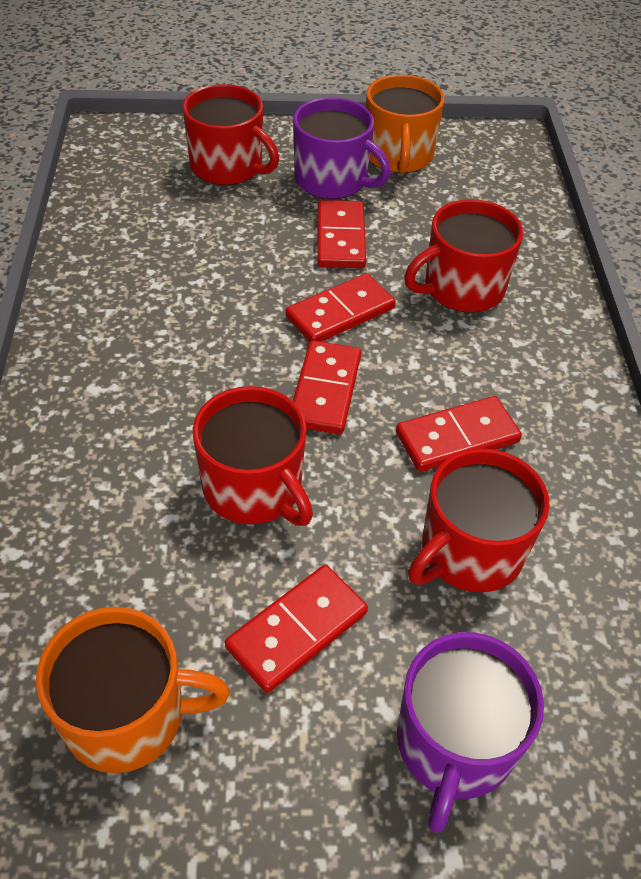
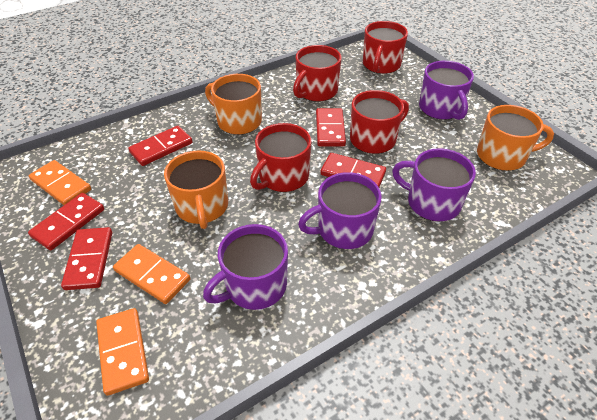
orange domino: 0 -> 3
orange mug: 2 -> 3
purple mug: 2 -> 4

